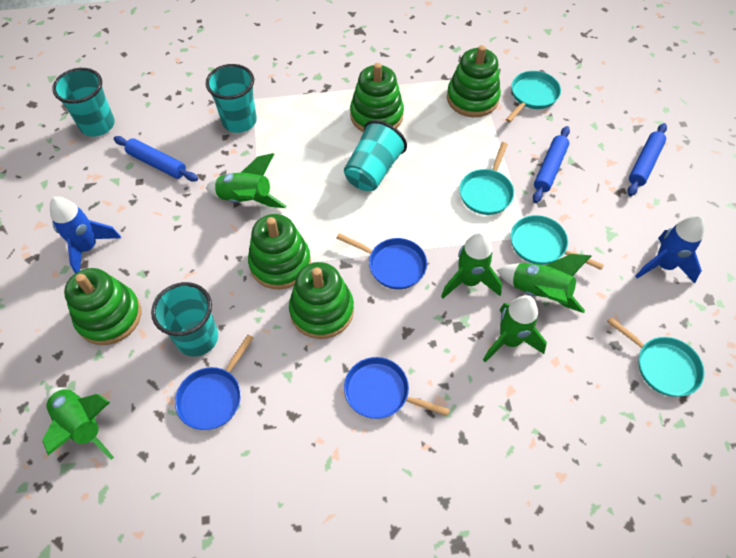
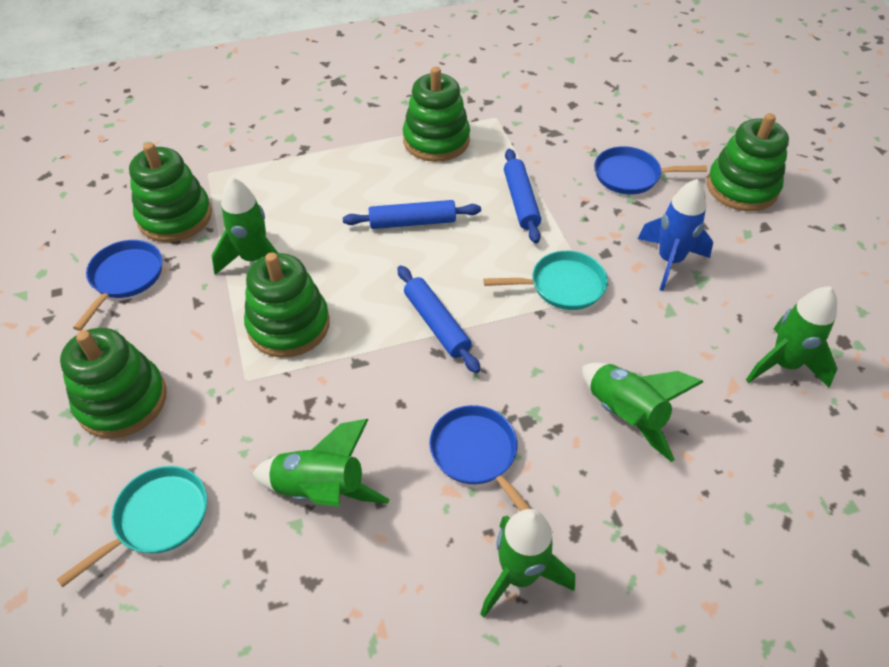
blue rocket: 2 -> 1
turquoise cup: 4 -> 0
turquoise pan: 4 -> 2

